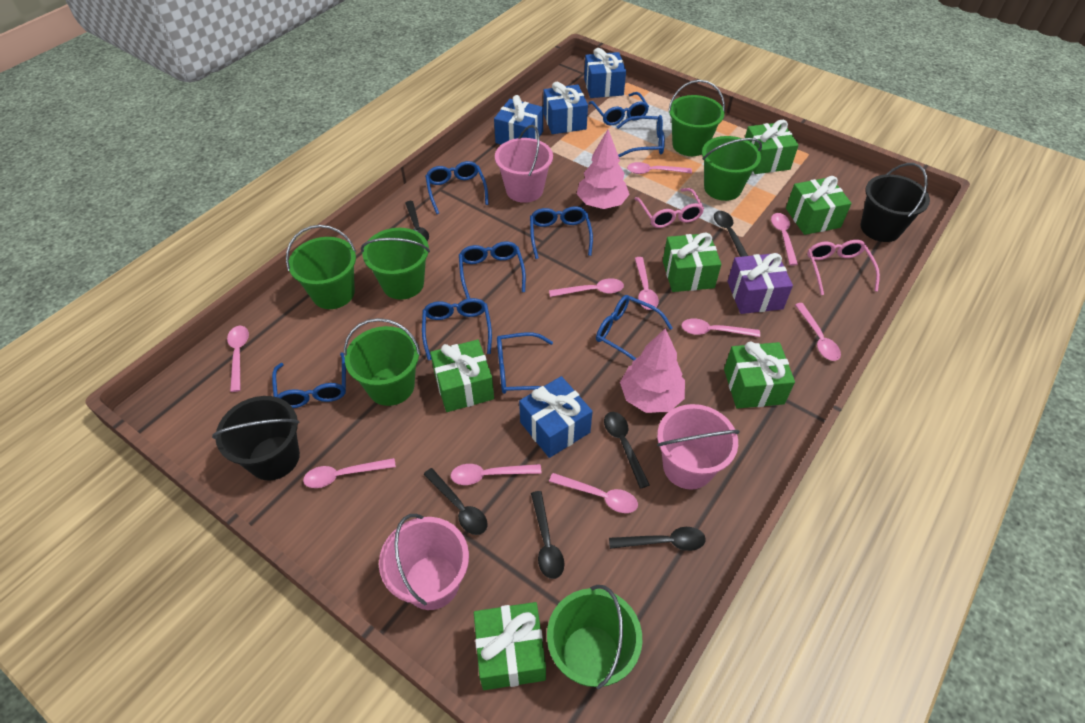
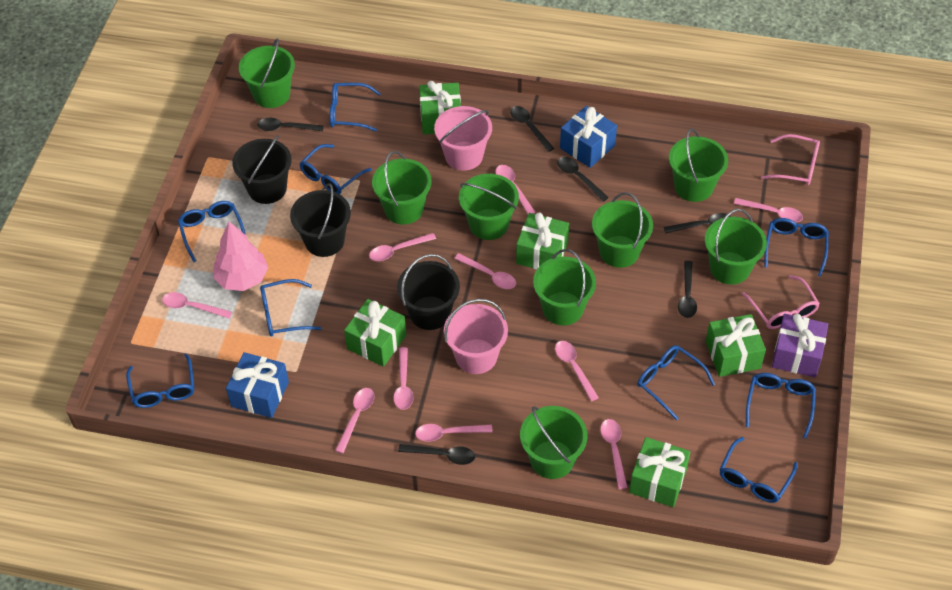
black bucket: 2 -> 3
blue gift: 4 -> 2
green bucket: 6 -> 8
green gift: 6 -> 5
pink bucket: 3 -> 2
pink tree: 2 -> 1

